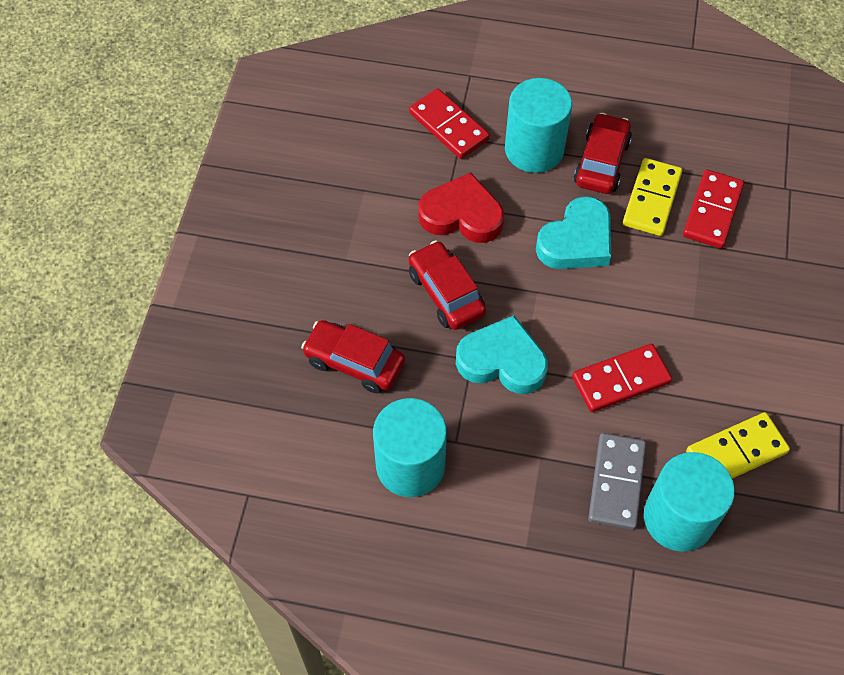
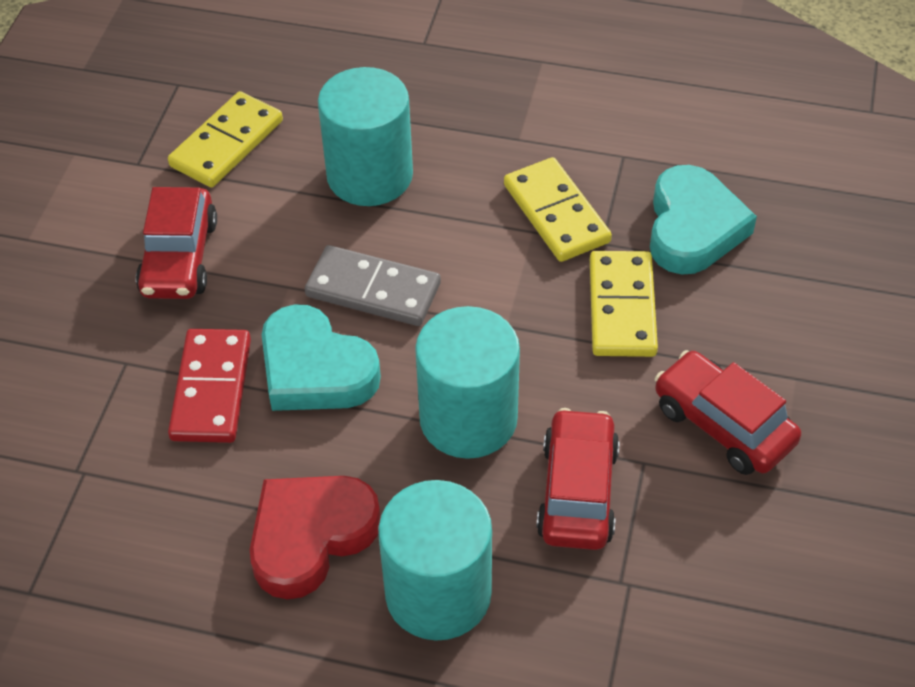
red domino: 3 -> 1
yellow domino: 2 -> 3

